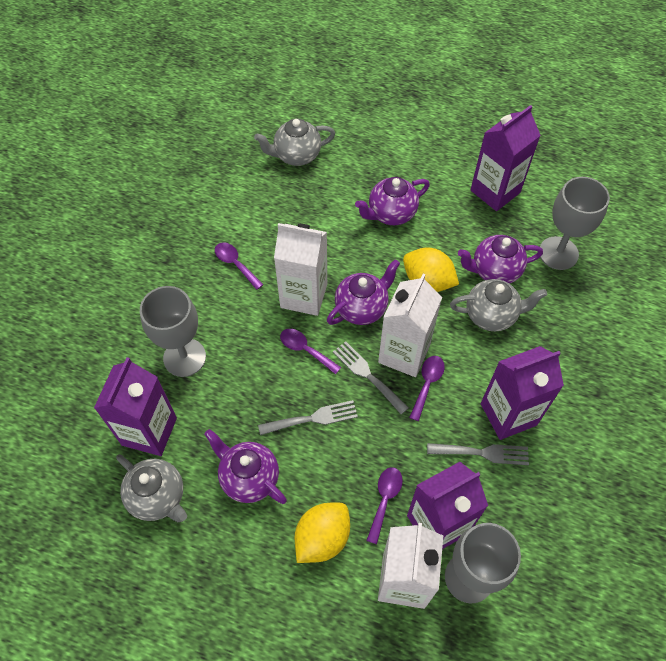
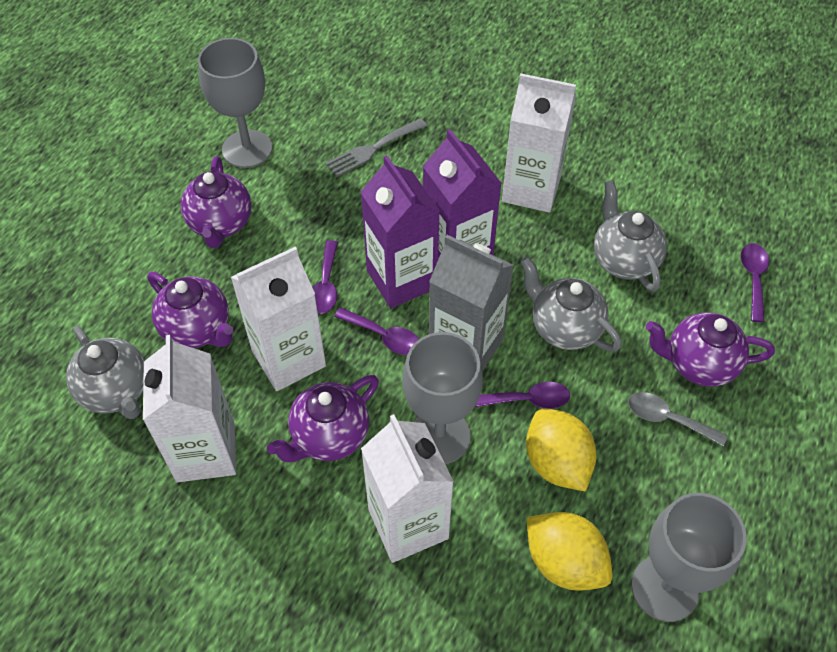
grey carton: 0 -> 1
grey fork: 3 -> 1
grey spoon: 0 -> 1
purple carton: 4 -> 2
white carton: 3 -> 4

